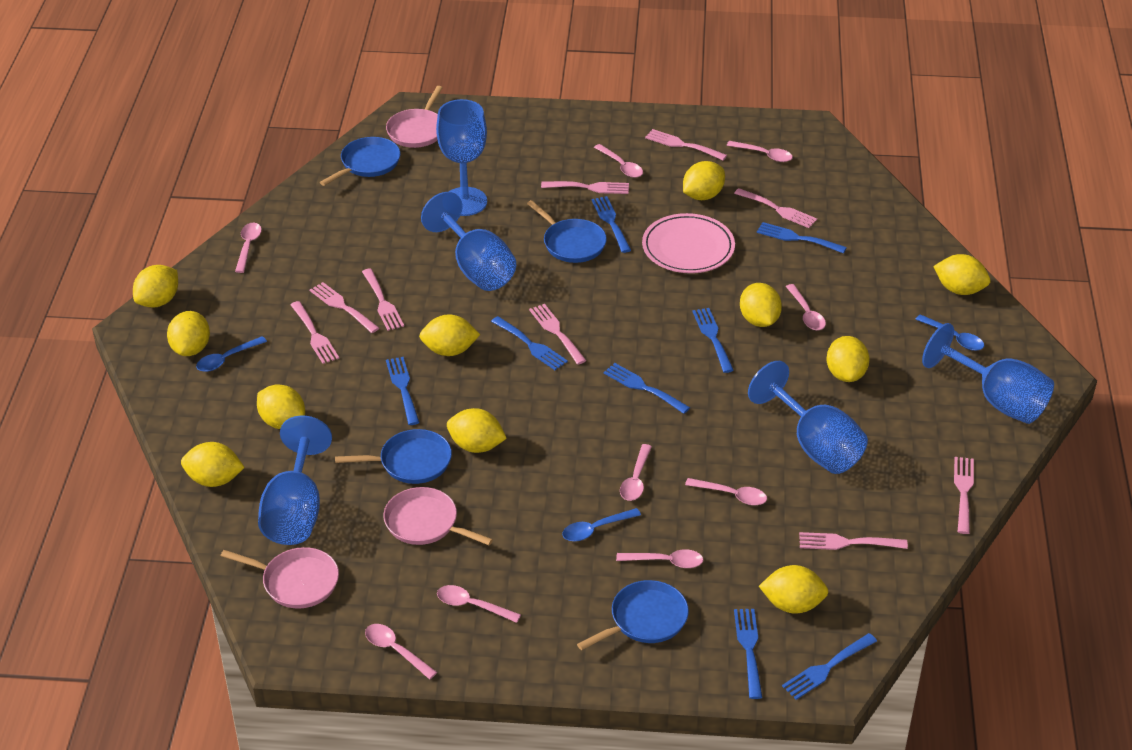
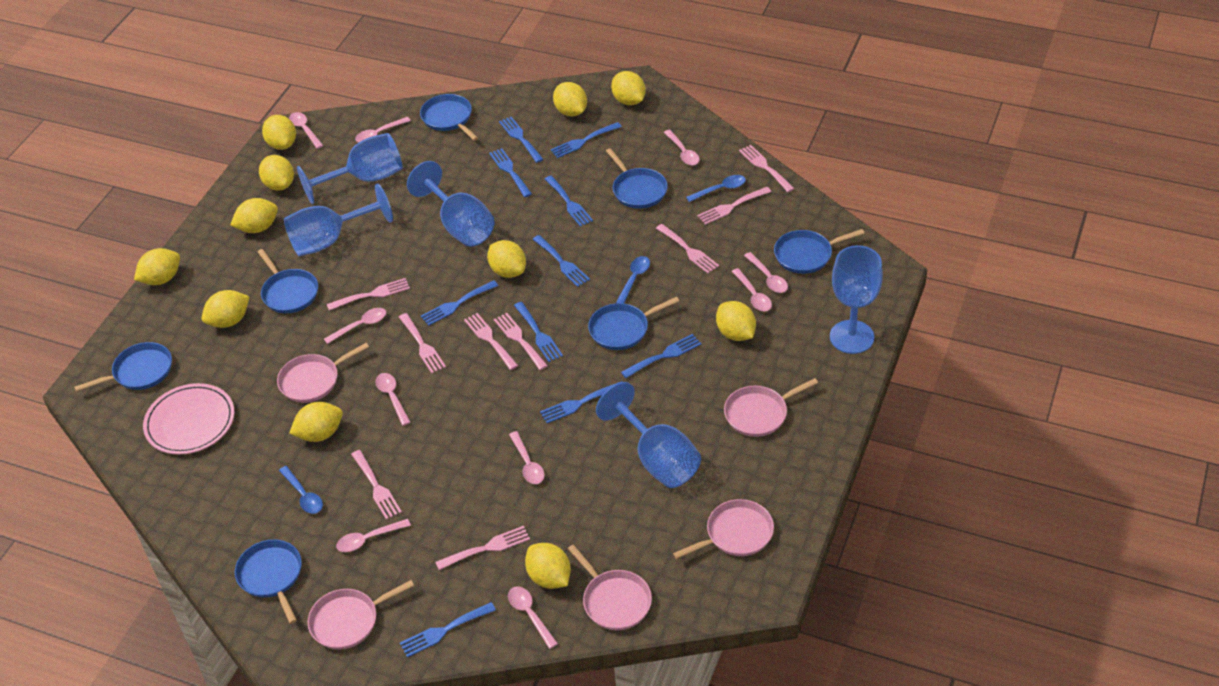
blue fork: 8 -> 10
blue pan: 4 -> 7
pink pan: 3 -> 5
pink spoon: 9 -> 10

